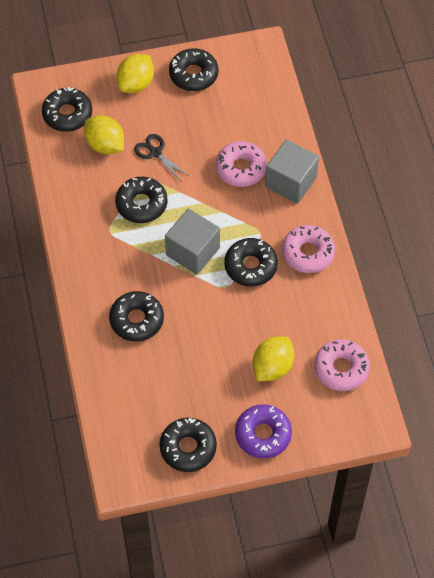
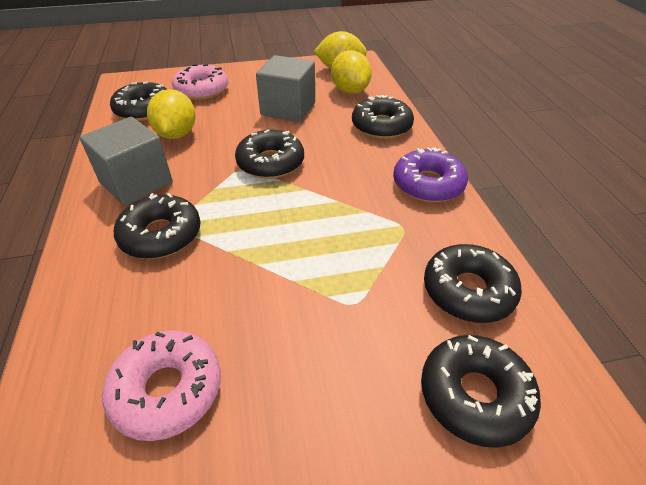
black scissors: 1 -> 0
pink donut: 3 -> 2

